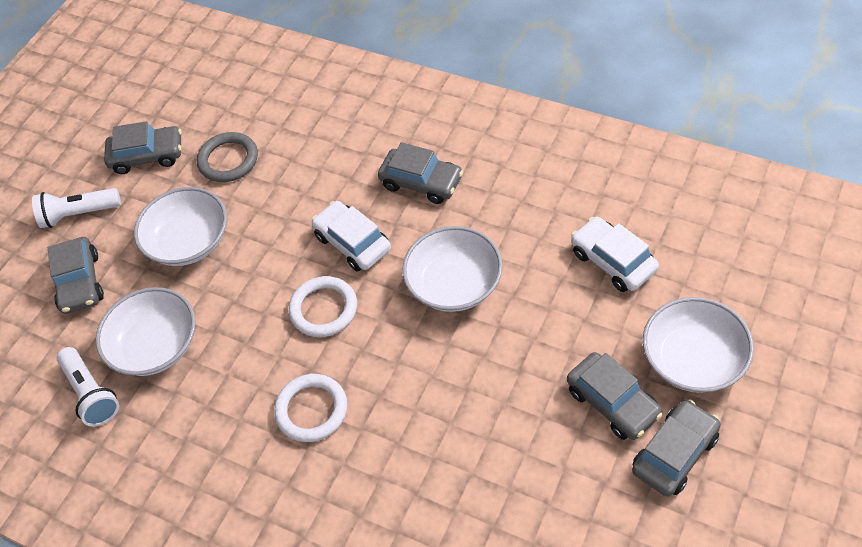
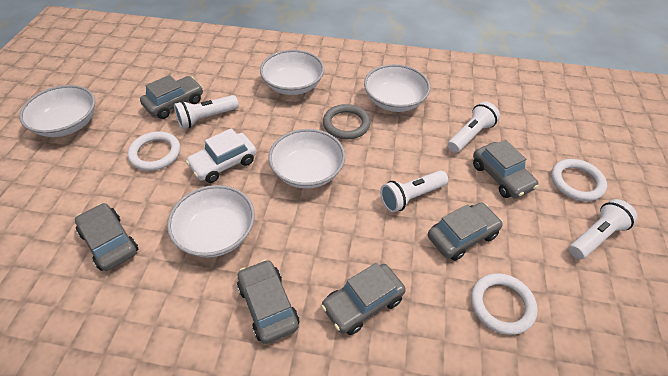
grey car: 5 -> 6
white bowl: 4 -> 5
white car: 2 -> 1
white flashlight: 2 -> 4
white ring: 2 -> 3

